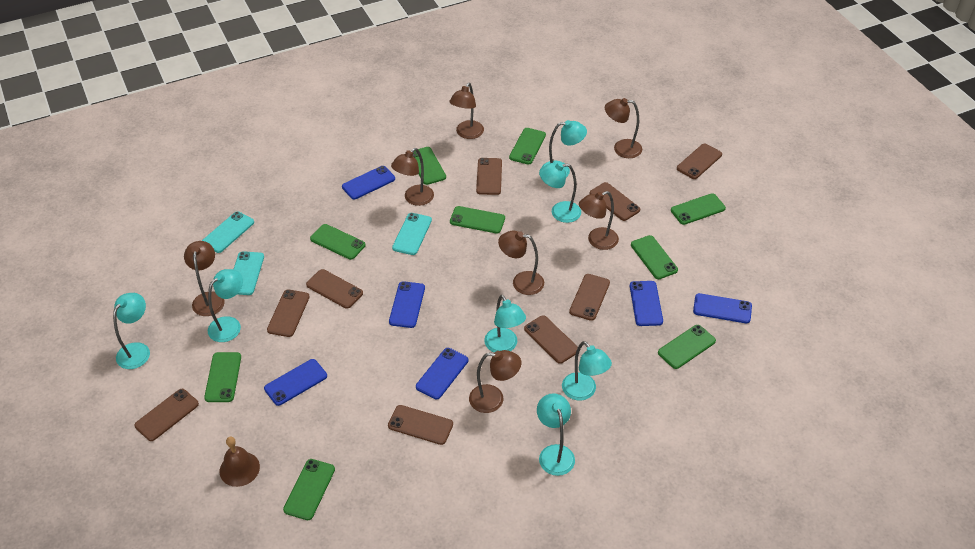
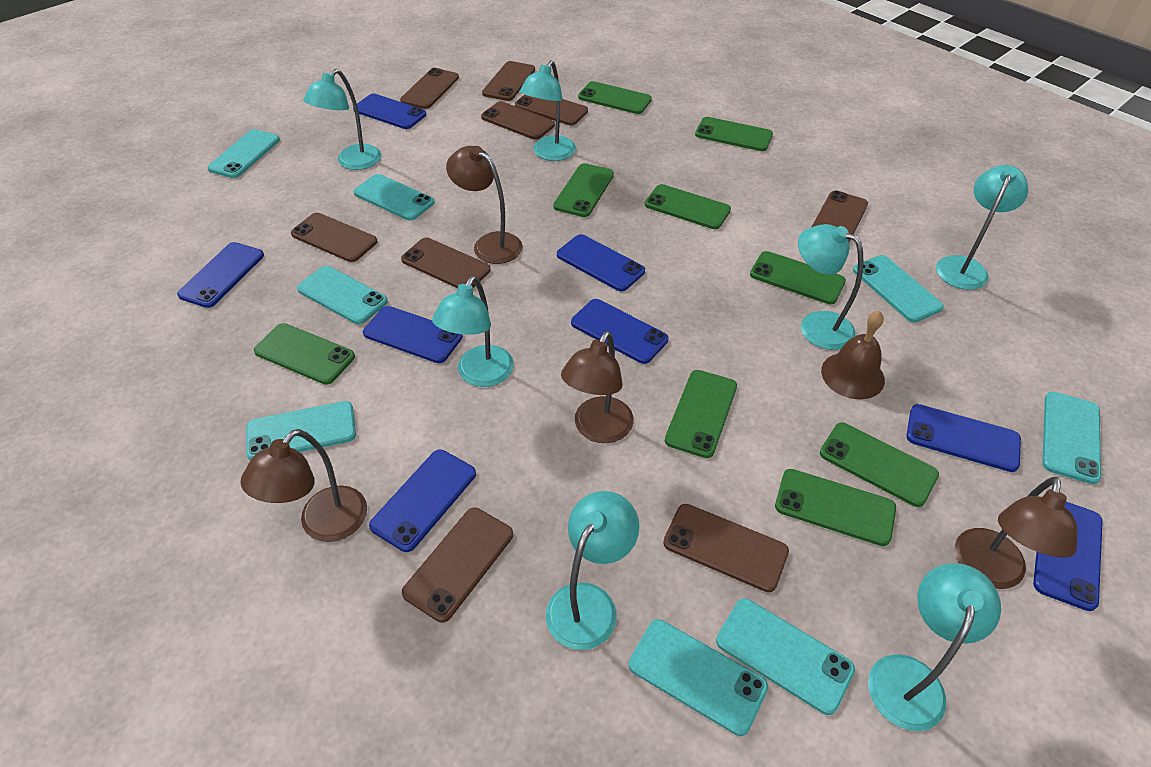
blue phone: 6 -> 8
brown lamp: 7 -> 4
turquoise phone: 3 -> 8

